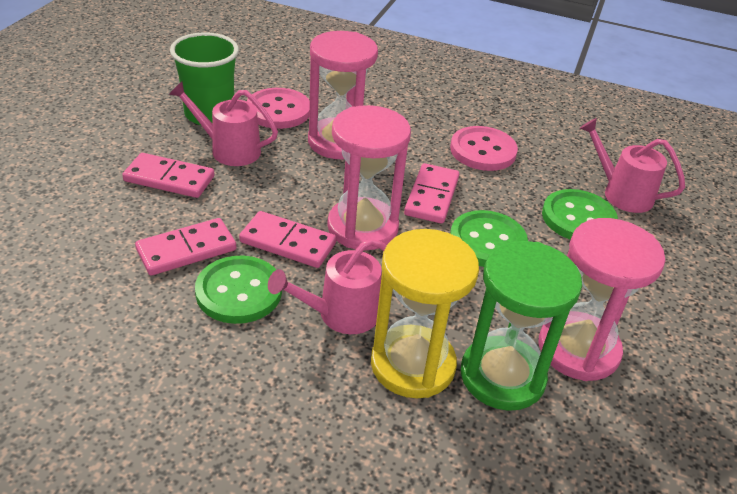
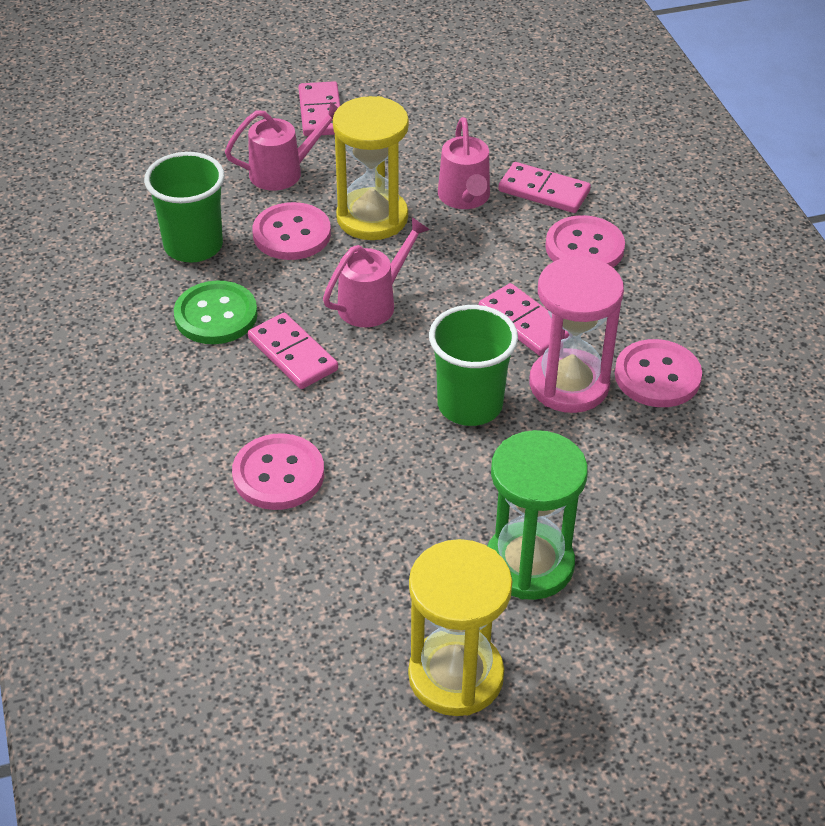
green button: 3 -> 1
green cup: 1 -> 2
pink button: 2 -> 4
pink hourglass: 3 -> 1
yellow hourglass: 1 -> 2

